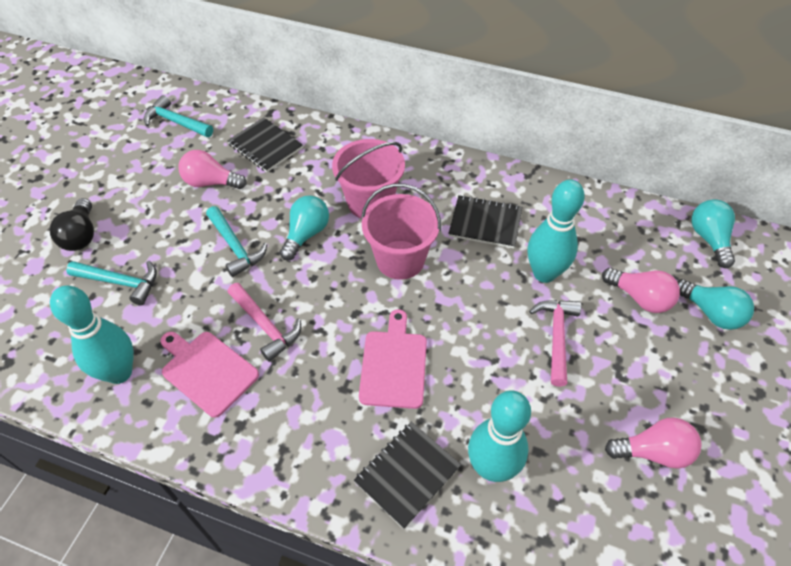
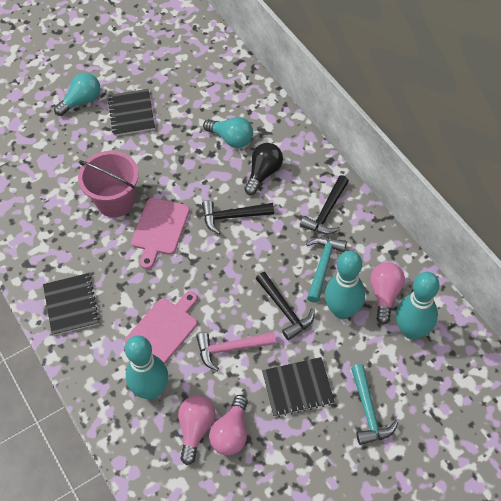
black hammer: 0 -> 3
pink bucket: 2 -> 1
pink hammer: 2 -> 1
turquoise hammer: 3 -> 2
turquoise light bulb: 3 -> 2

